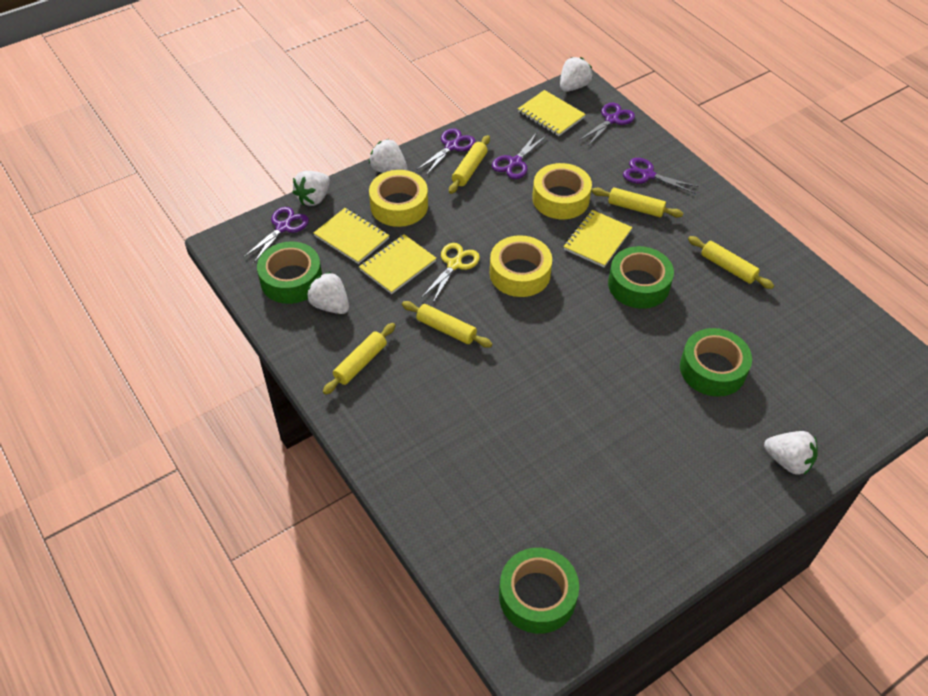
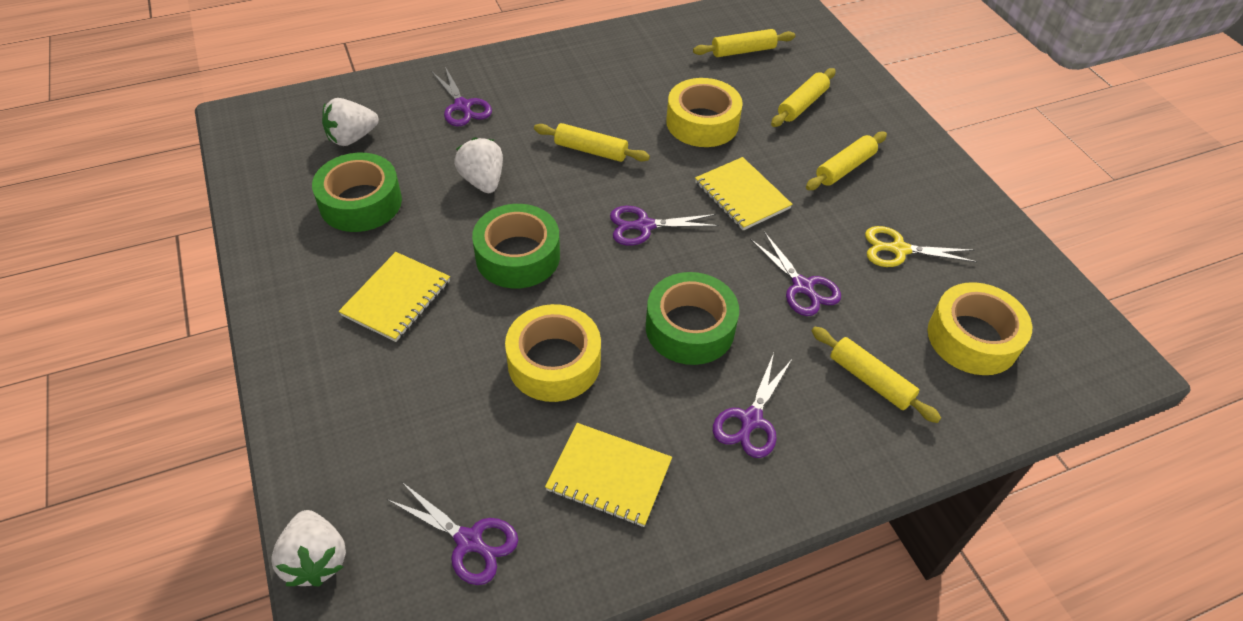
green tape: 4 -> 3
white strawberry: 5 -> 3
yellow notebook: 4 -> 3

